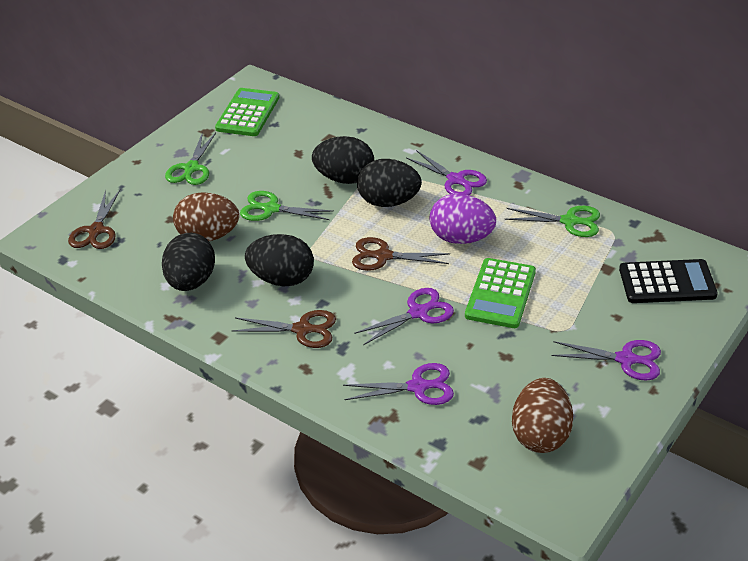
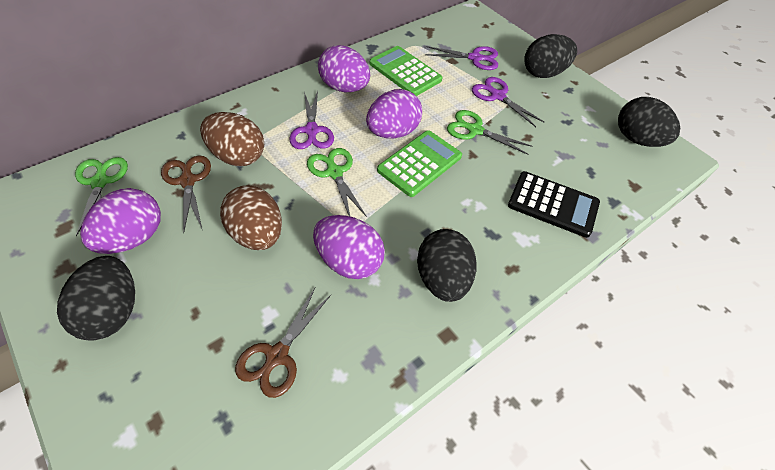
brown scissors: 3 -> 2
purple egg: 1 -> 4
purple scissors: 4 -> 3

